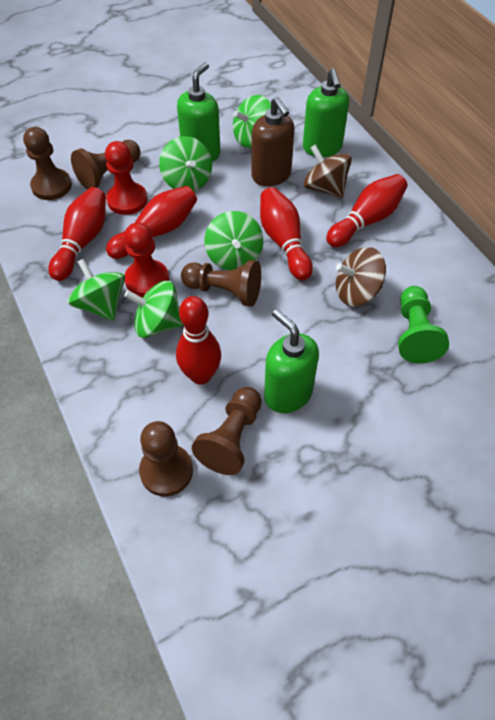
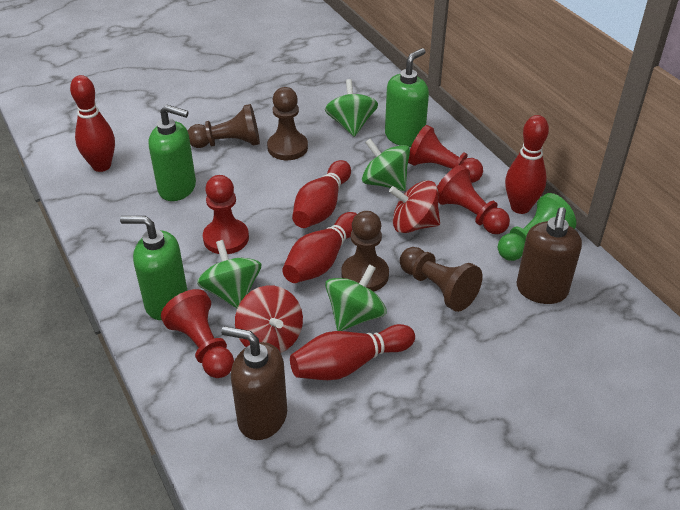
brown pawn: 5 -> 4
brown soap dispenser: 1 -> 2
brown spinning top: 2 -> 0
green spinning top: 5 -> 4
red pawn: 2 -> 4
red spinning top: 0 -> 2

